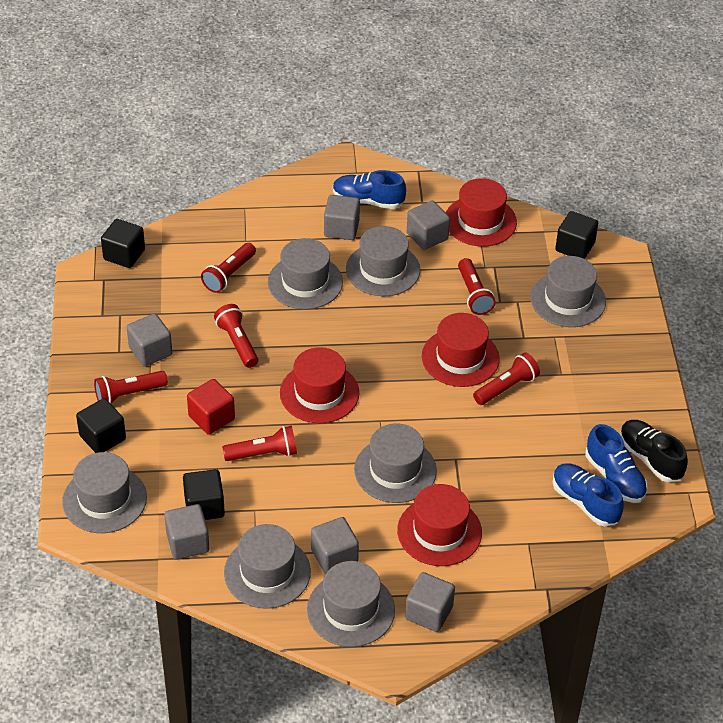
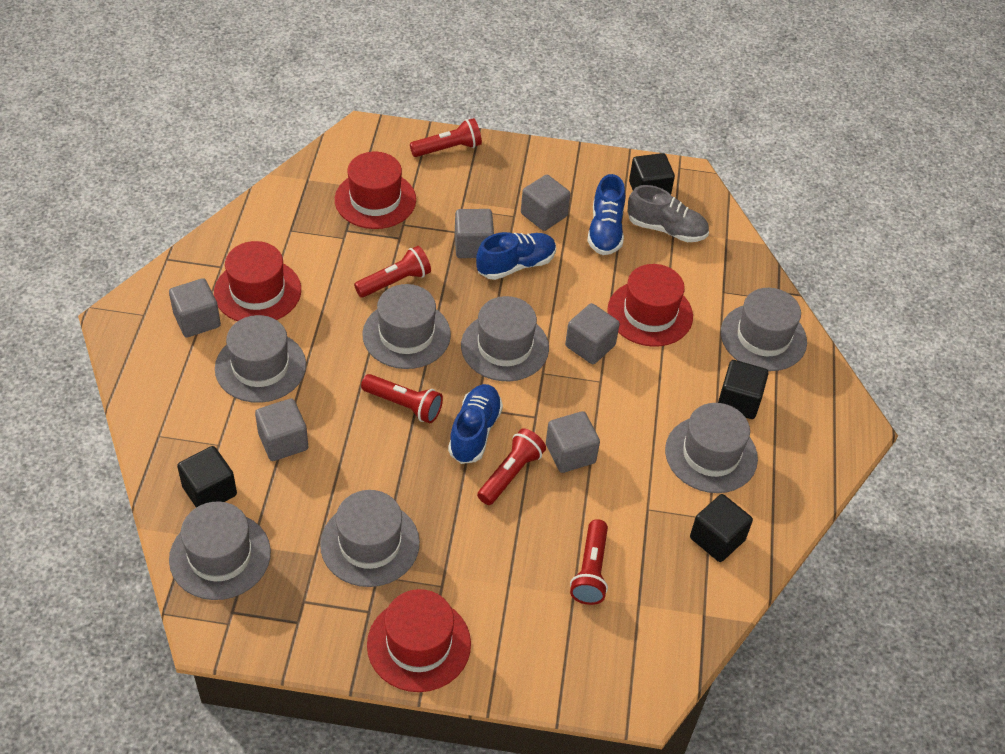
black shoe: 1 -> 0
grey shoe: 0 -> 1
red cube: 1 -> 0
red flashlight: 6 -> 5

